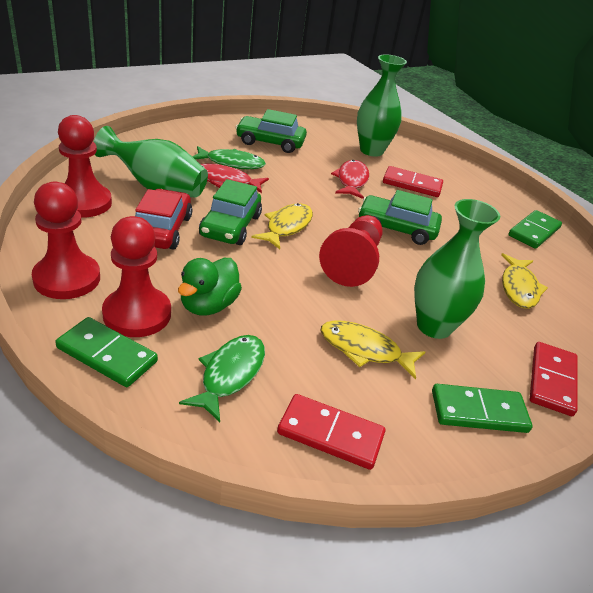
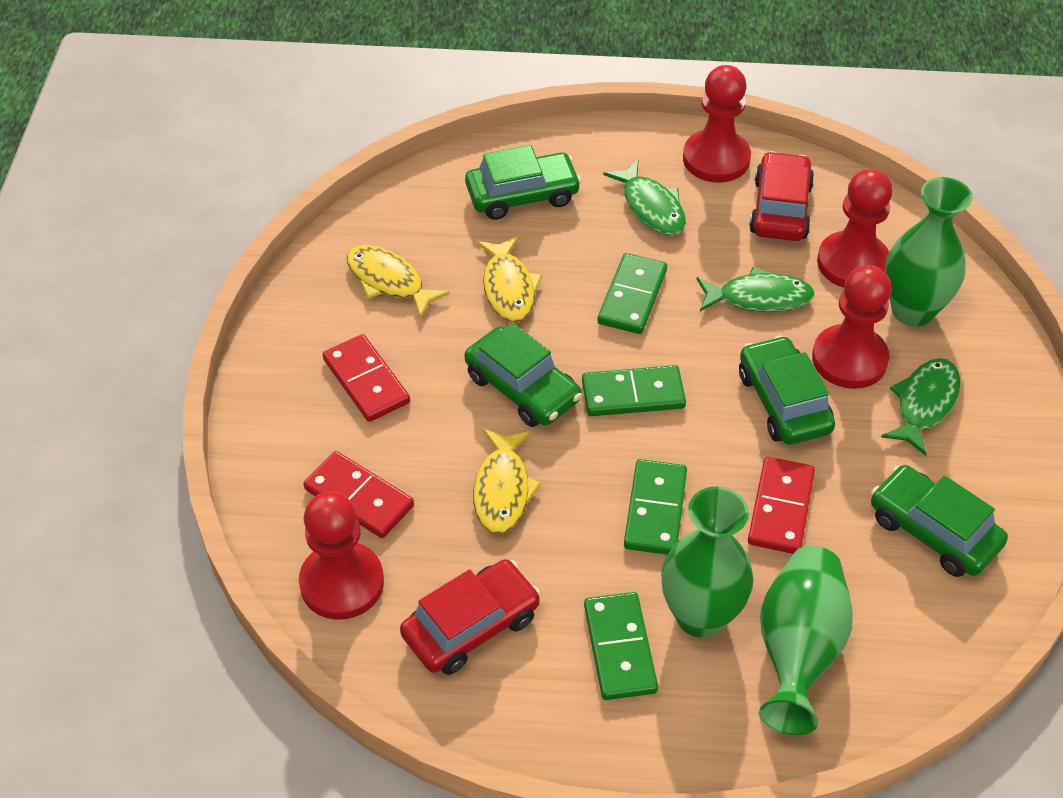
green car: 3 -> 4
green domino: 3 -> 4
green duck: 1 -> 0
green fish: 2 -> 3
red car: 1 -> 2
red fish: 2 -> 0

